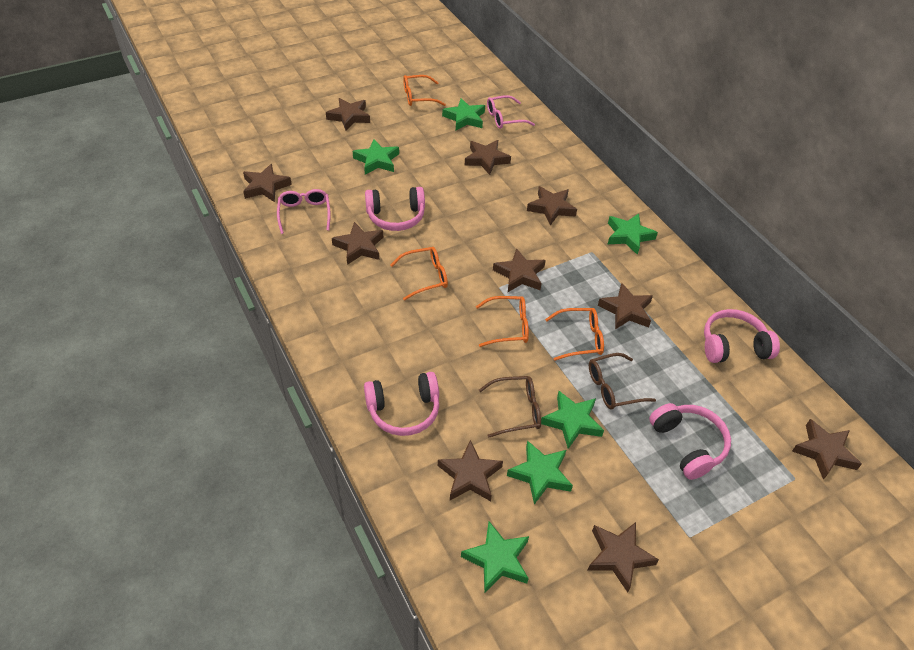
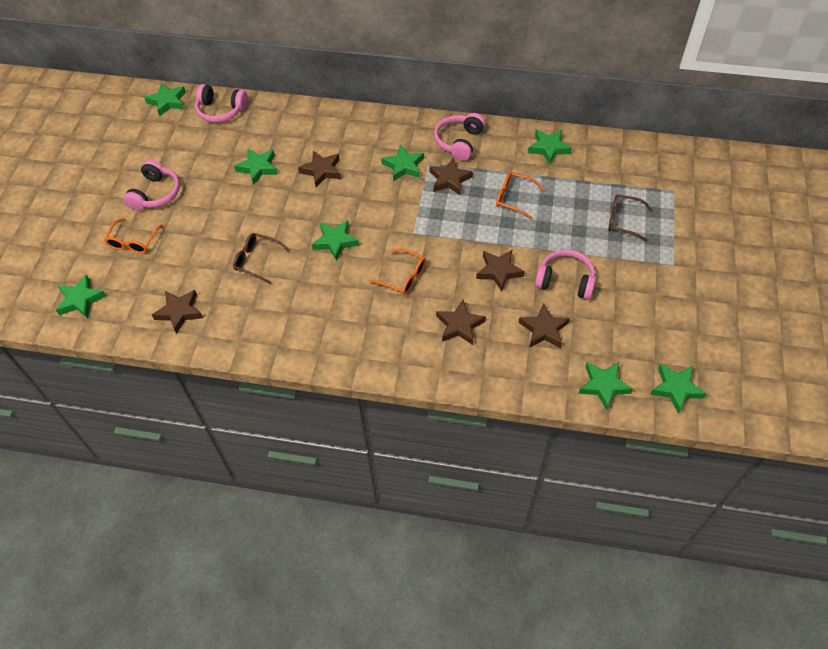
brown star: 10 -> 6
green star: 6 -> 8
orange glasses: 4 -> 3
pink glasses: 2 -> 0

